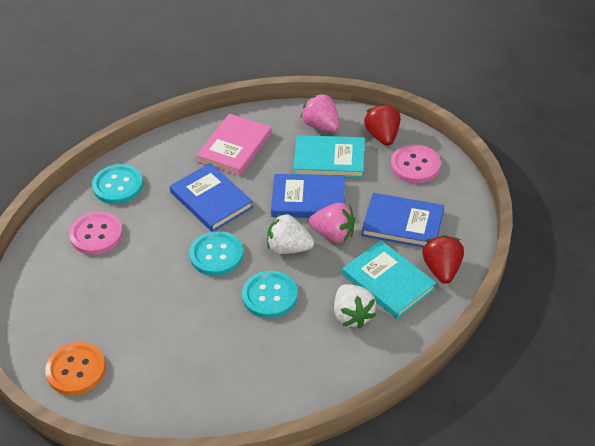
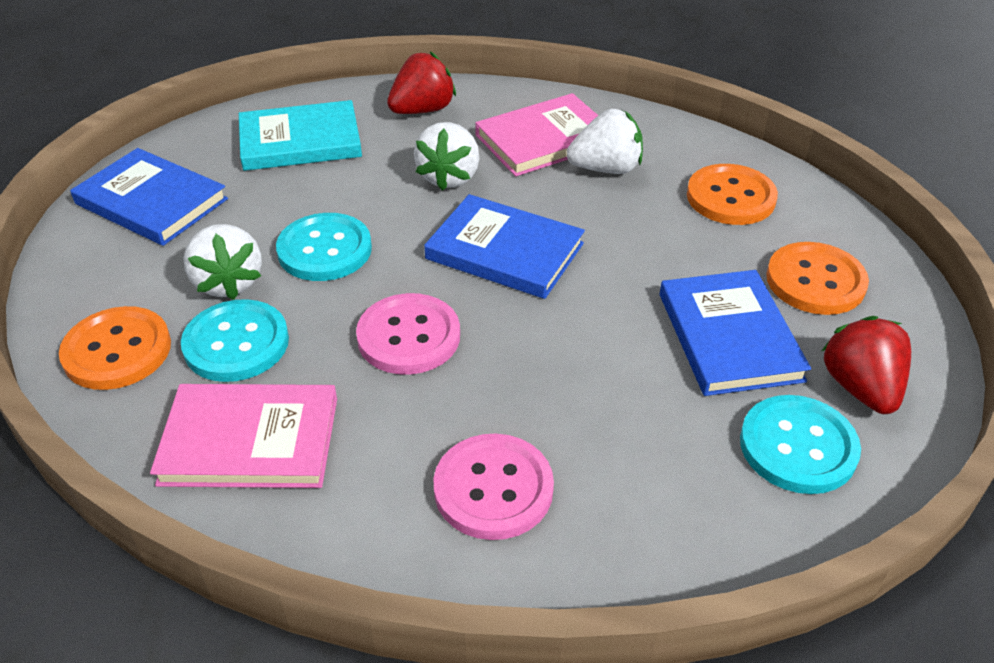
orange button: 1 -> 3
pink book: 1 -> 2
pink strawberry: 2 -> 0
turquoise book: 2 -> 1
white strawberry: 2 -> 3

